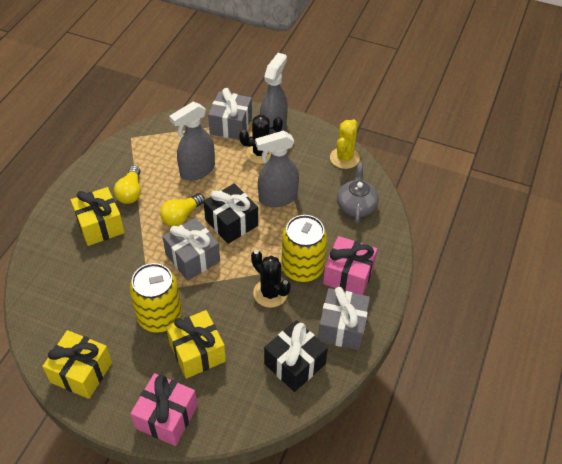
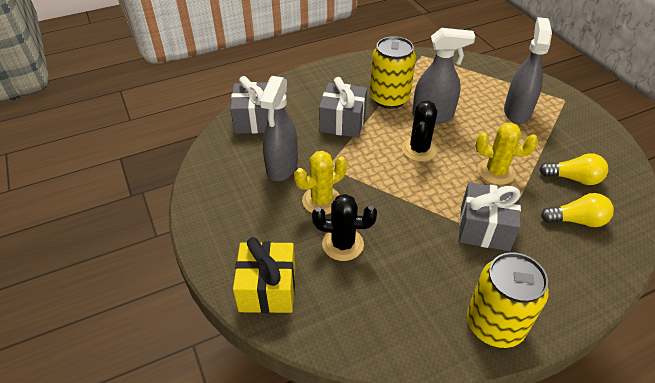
black gift: 2 -> 0
grey teapot: 1 -> 0
pink gift: 2 -> 0
yellow cactus: 1 -> 2
yellow gift: 3 -> 1

